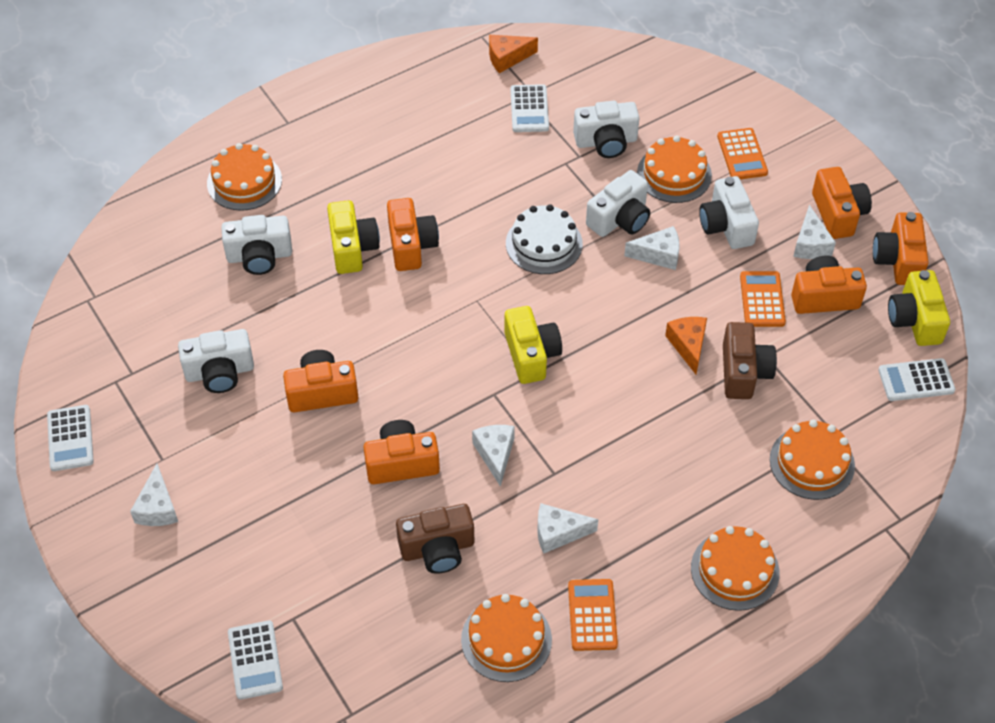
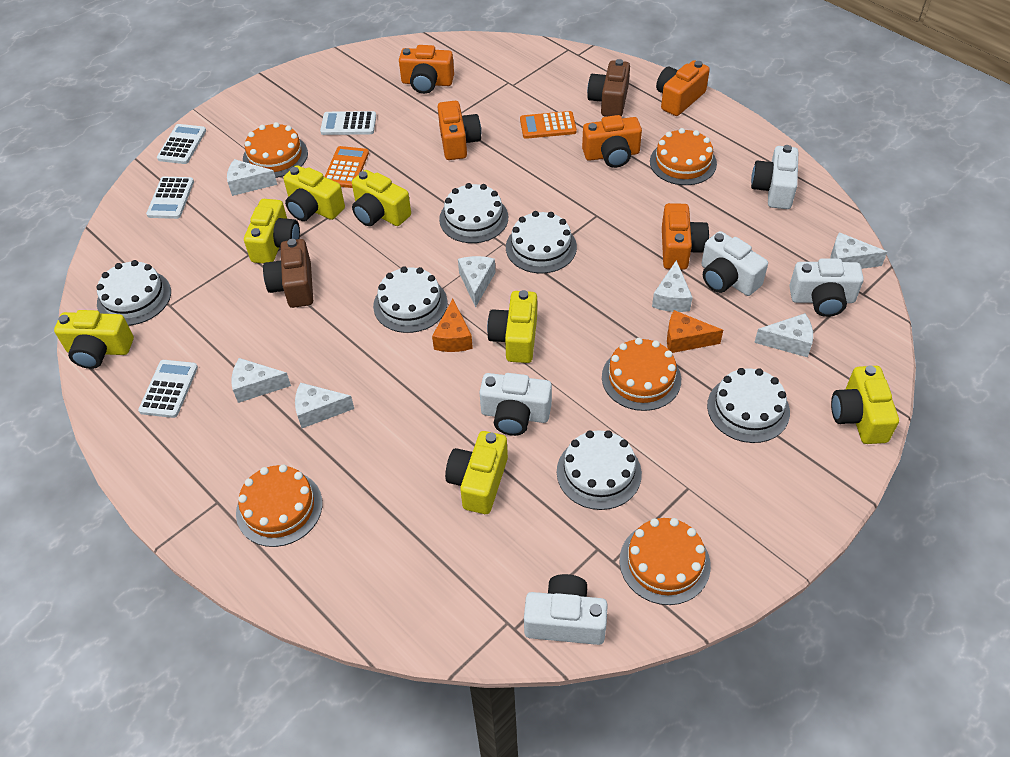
orange calculator: 3 -> 2
orange camera: 6 -> 5
white cake: 1 -> 6
white cheese: 5 -> 7
yellow camera: 3 -> 7

